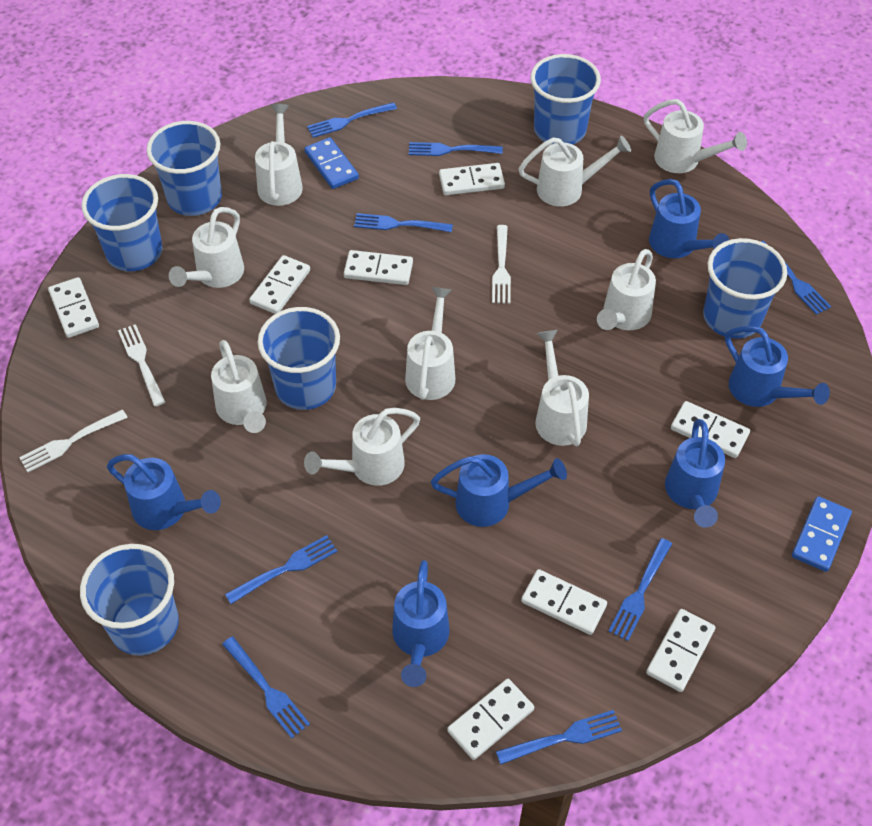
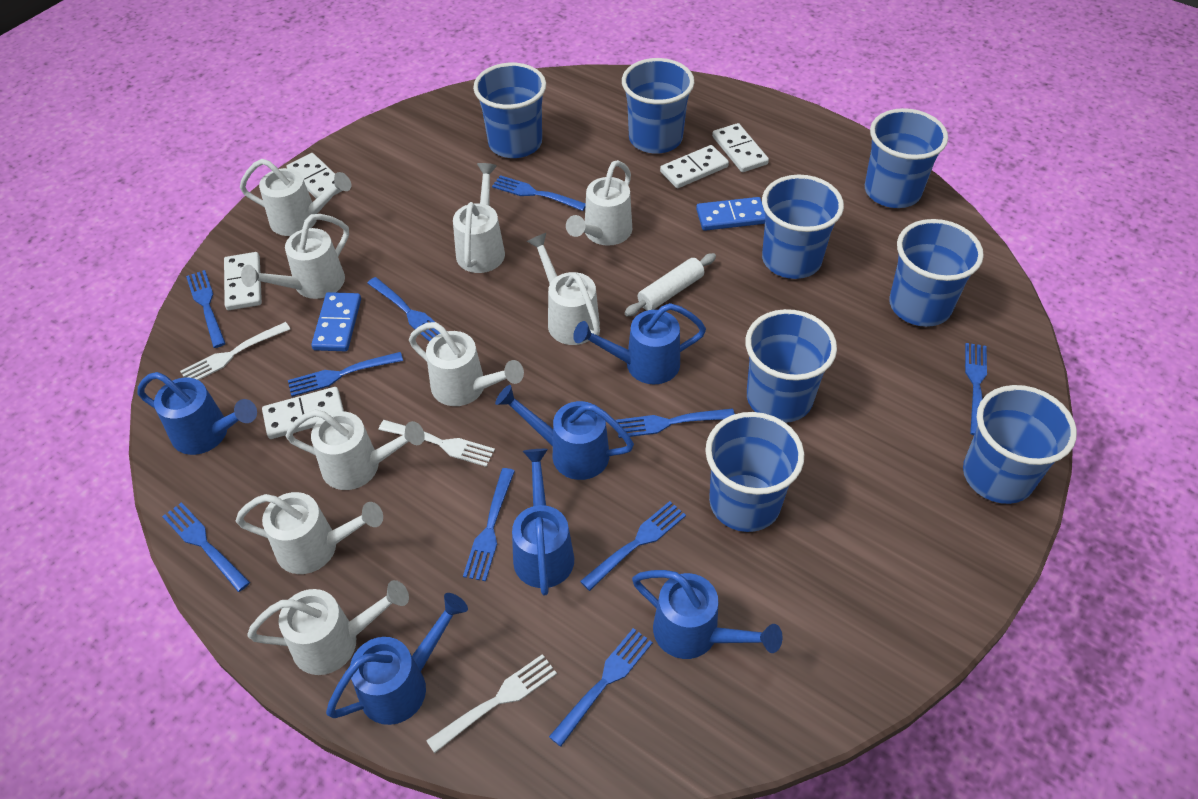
blue cup: 6 -> 8
blue fork: 8 -> 10
white domino: 8 -> 5
white rolling pin: 0 -> 1

